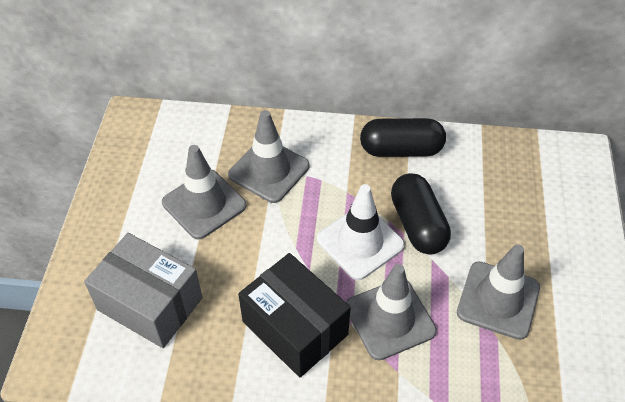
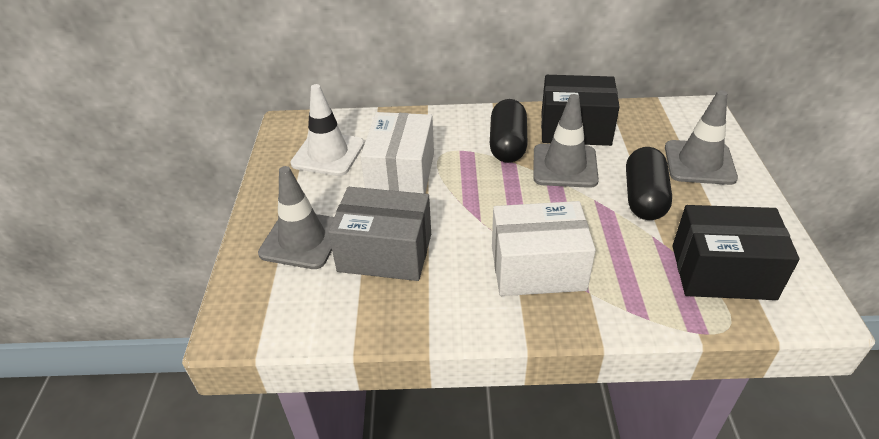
black box: 1 -> 2
grey traffic cone: 4 -> 3
white box: 0 -> 2

